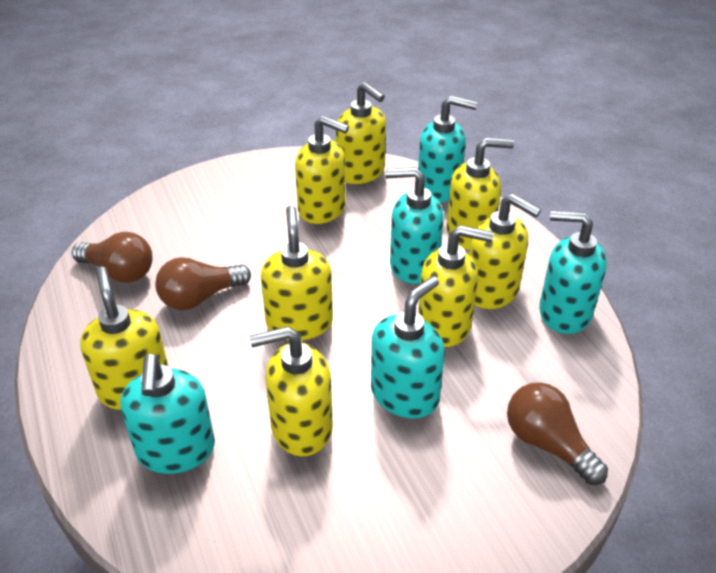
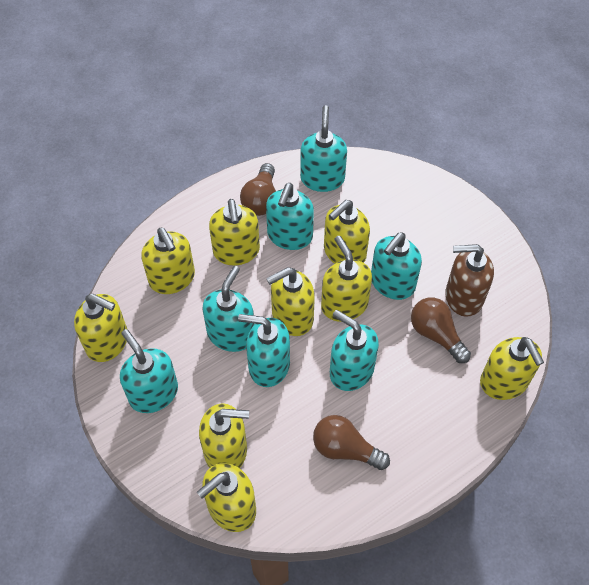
brown soap dispenser: 0 -> 1
turquoise soap dispenser: 5 -> 7
yellow soap dispenser: 8 -> 9

